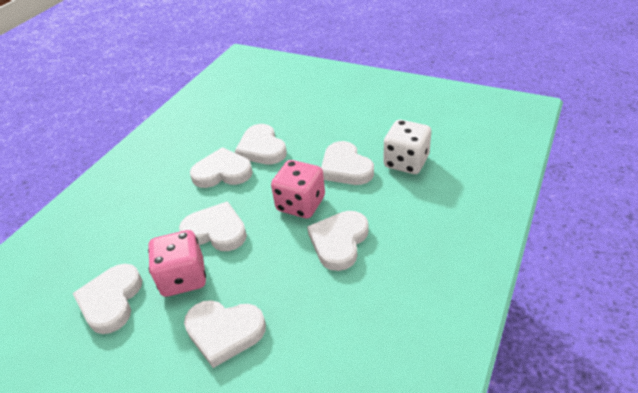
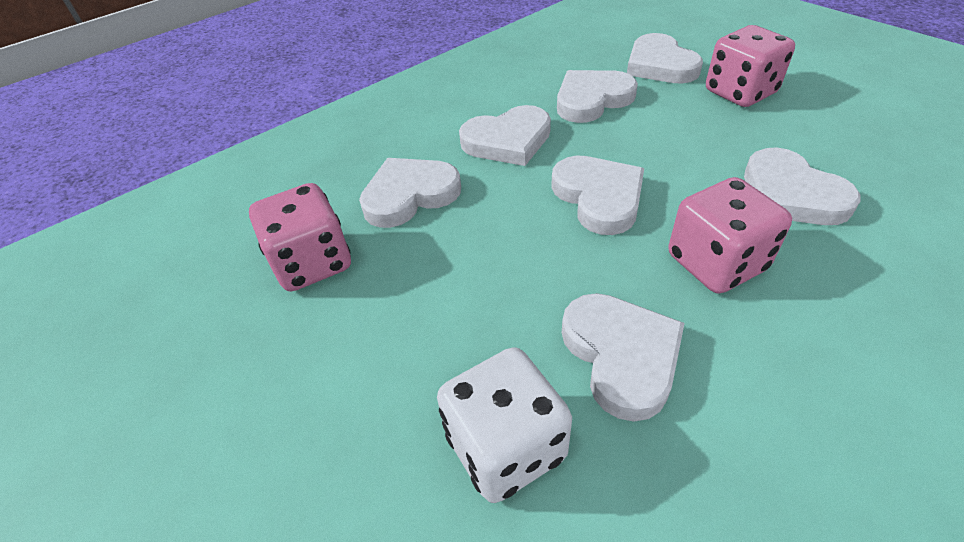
pink dice: 2 -> 3

